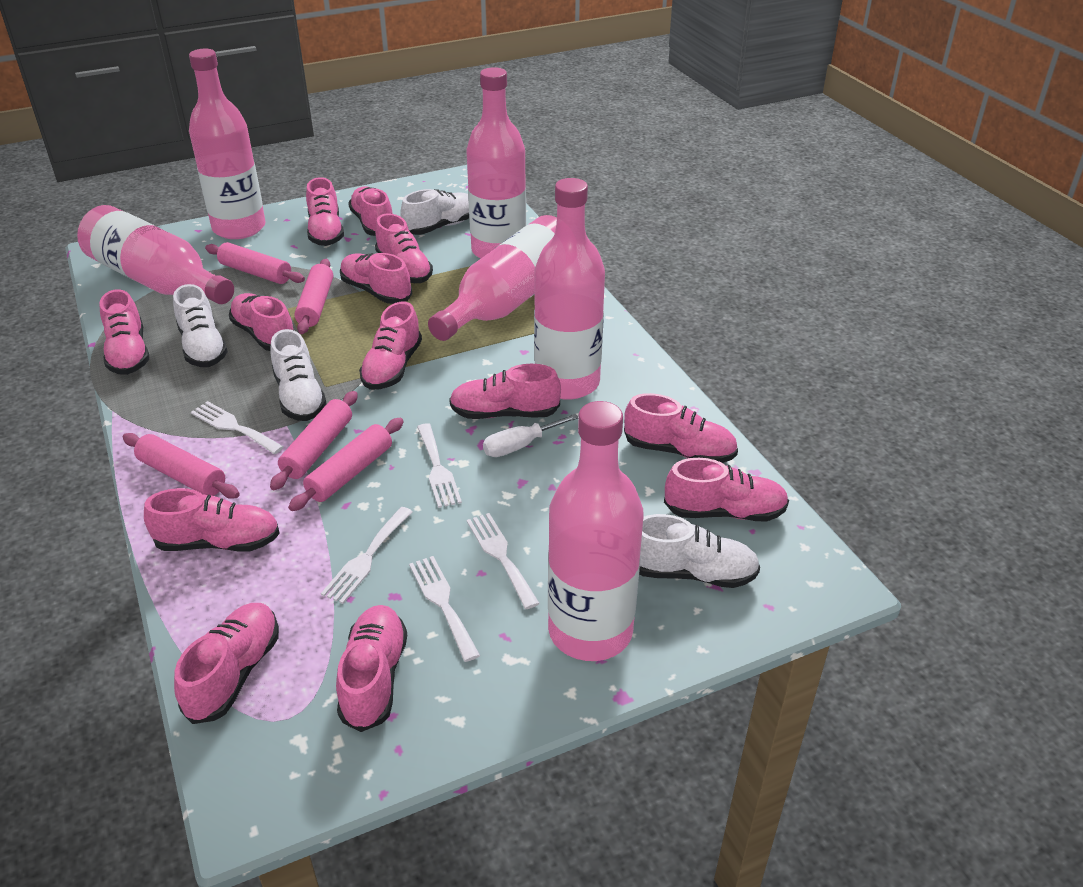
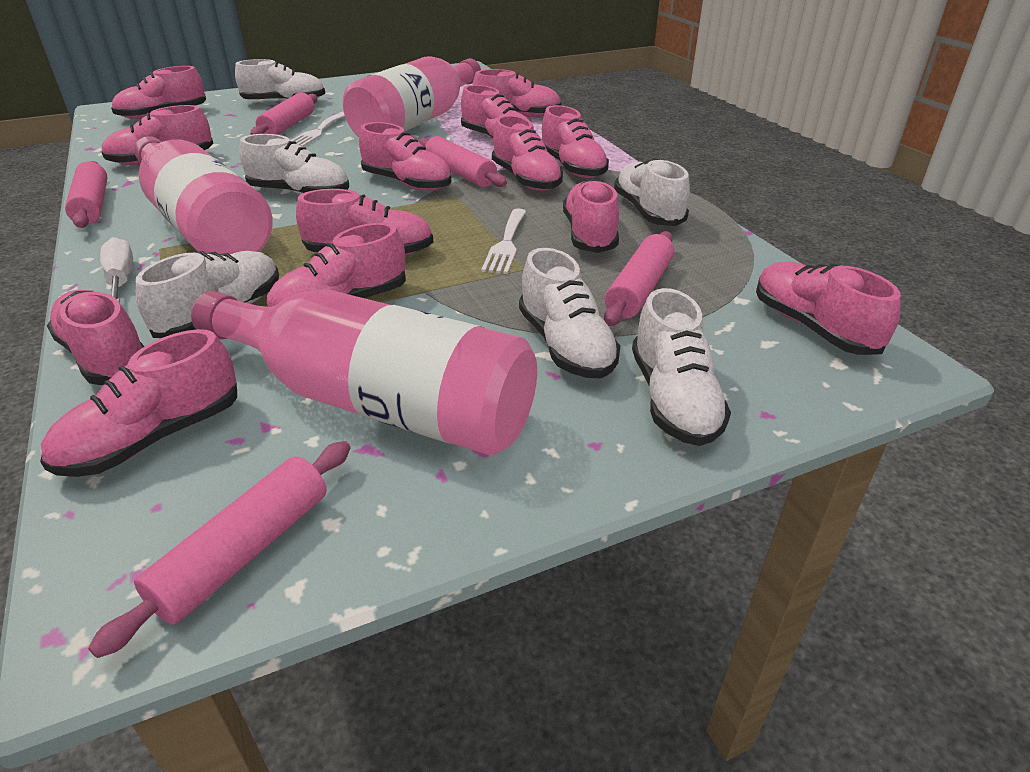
pink bottle: 6 -> 3
white fork: 5 -> 2
white shoe: 4 -> 6

